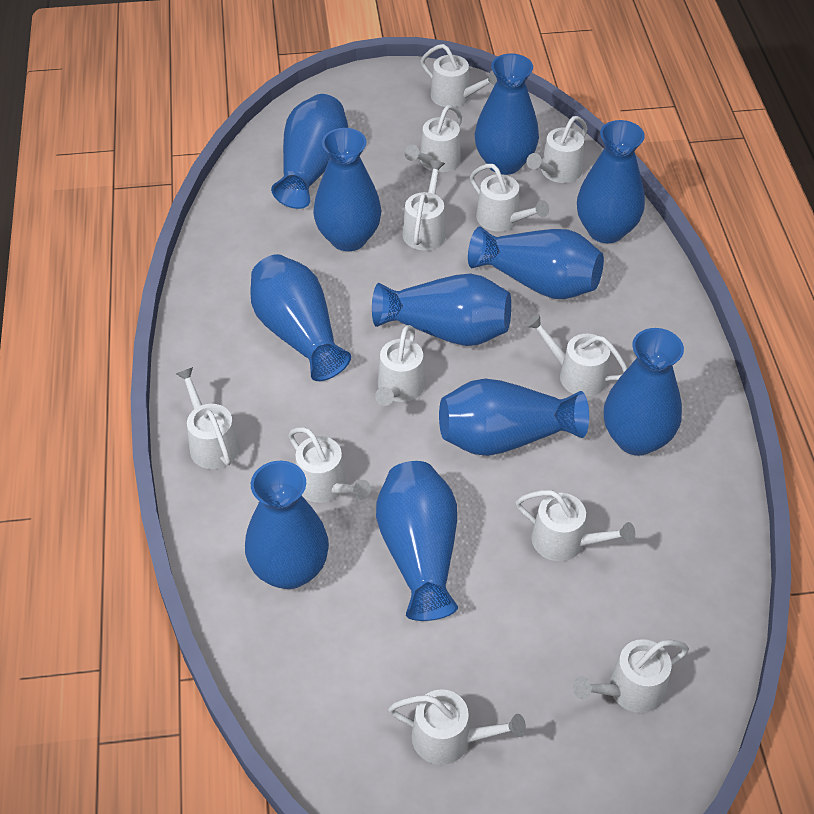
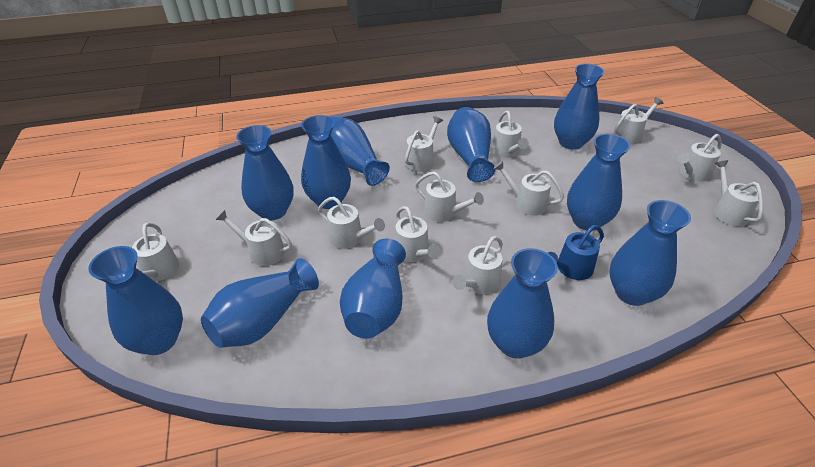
blue watering can: 0 -> 1

